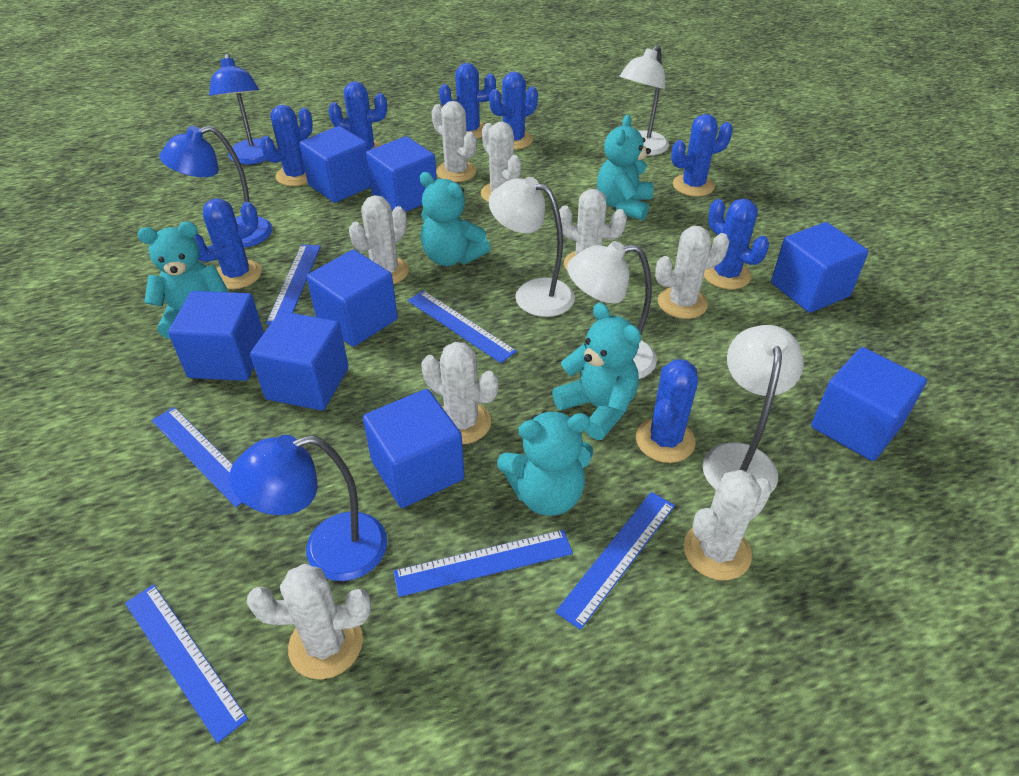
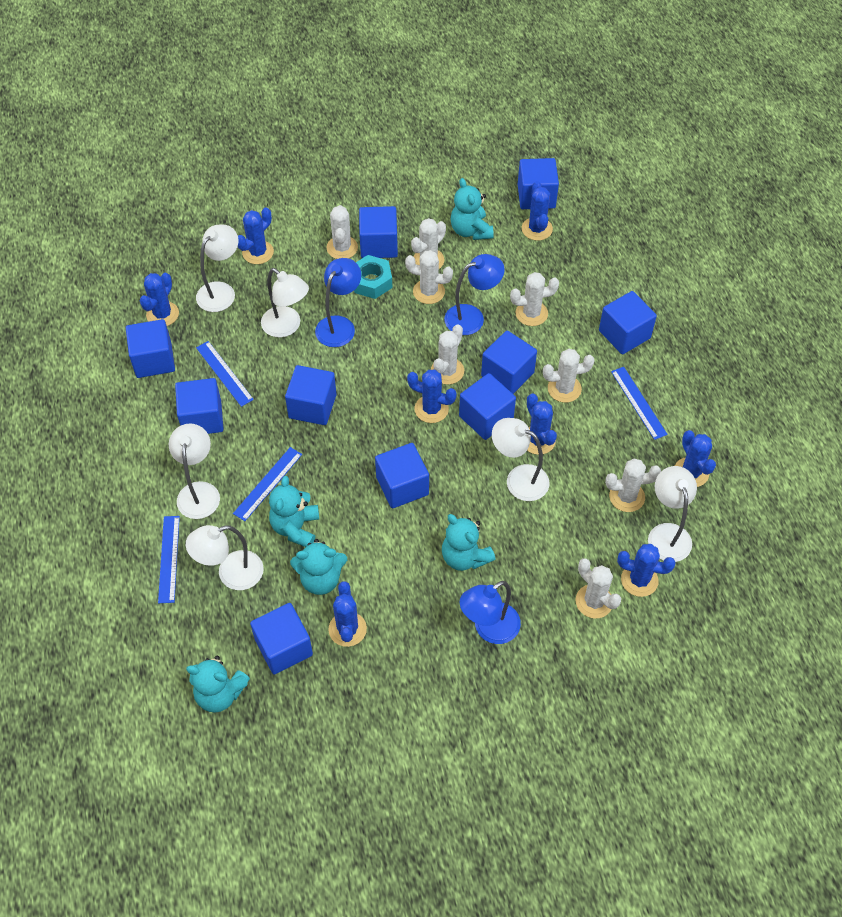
blue cube: 8 -> 10
blue ruler: 6 -> 4
turquoise nut: 0 -> 1
white lamp: 4 -> 6

